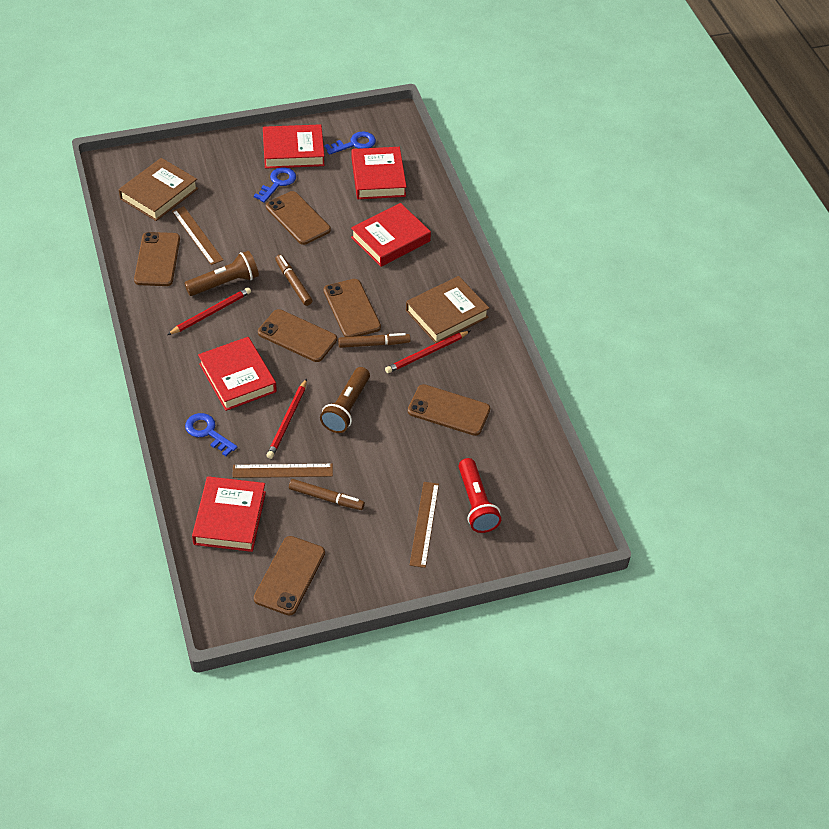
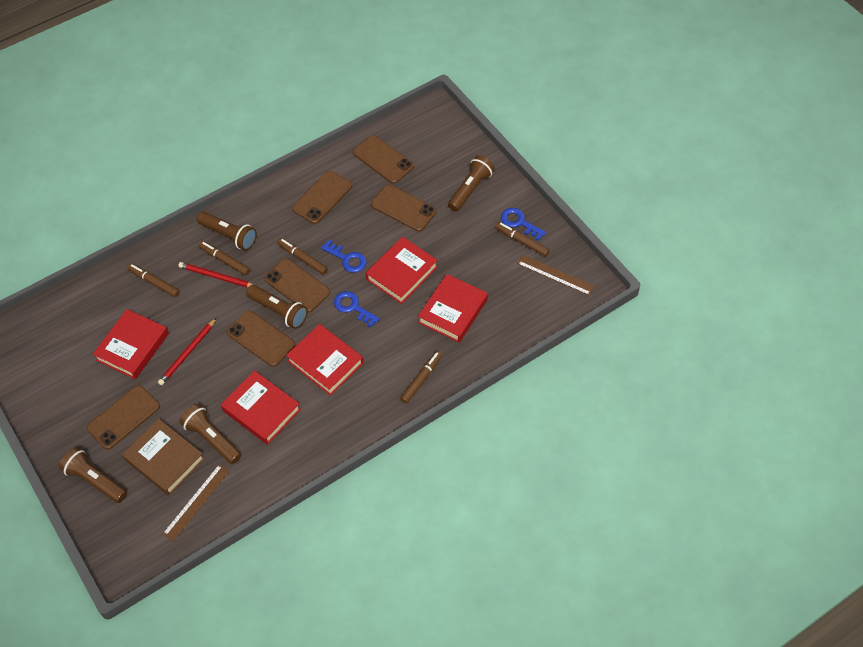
brown book: 2 -> 1
brown flashlight: 2 -> 5
brown marker: 3 -> 5
brown ruler: 3 -> 2
red flashlight: 1 -> 0
red pencil: 3 -> 2

